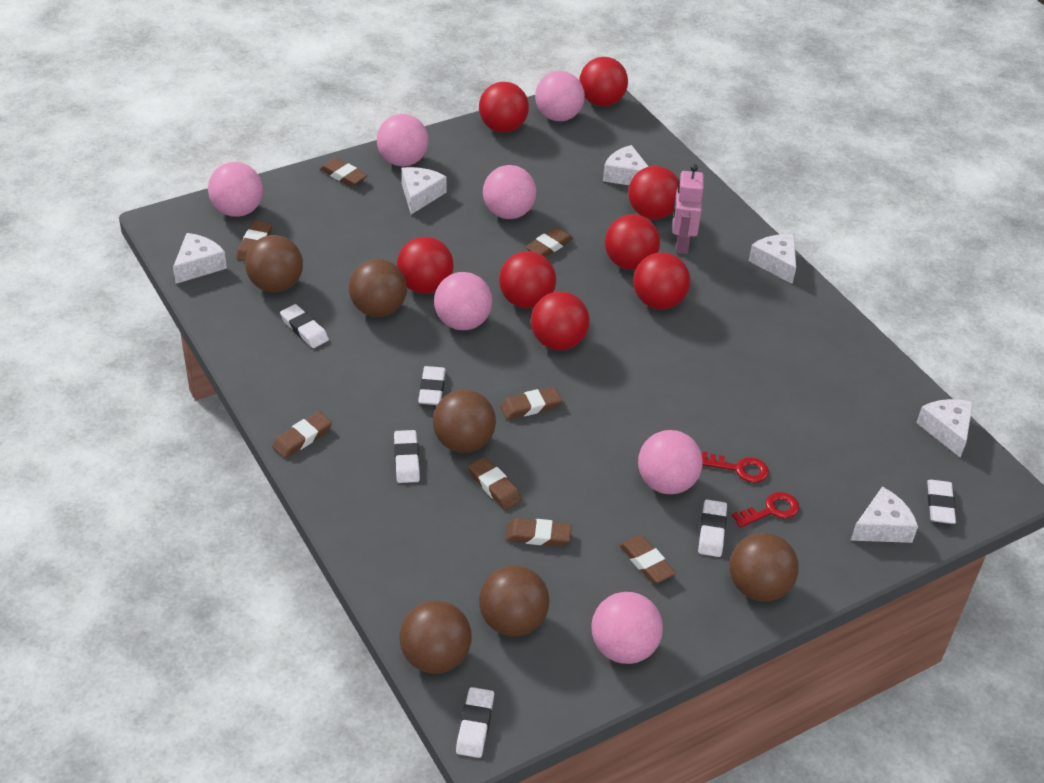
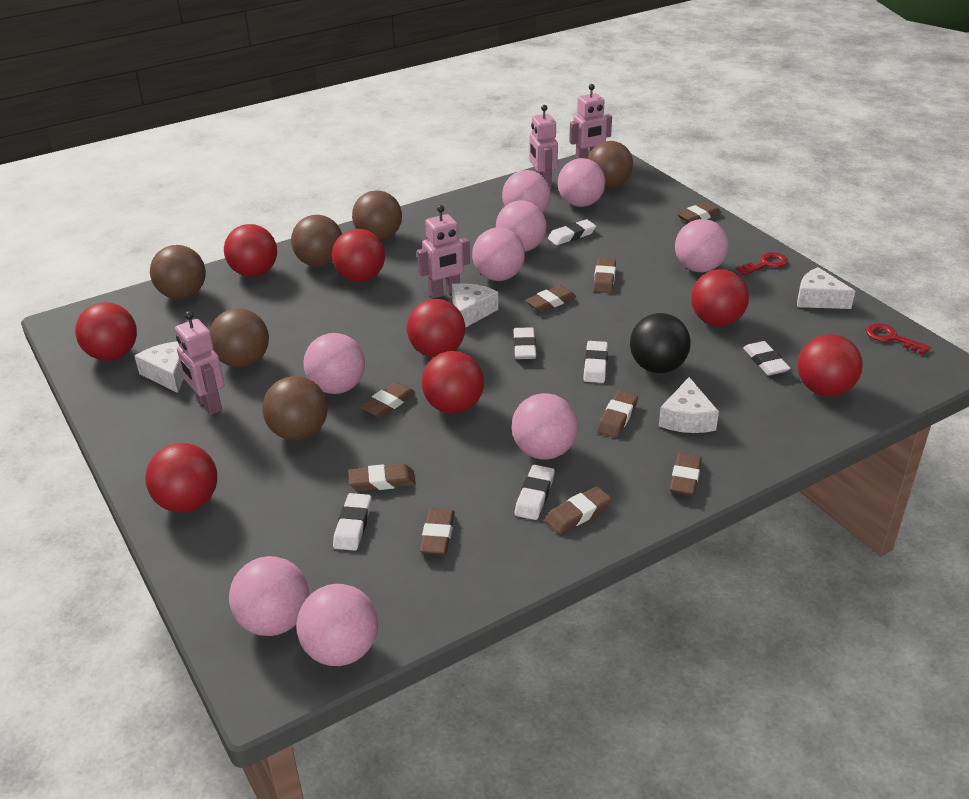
black ball: 0 -> 1
brown eraser: 8 -> 9
pink ball: 7 -> 9
pink robot: 1 -> 4
white cheese: 6 -> 4

